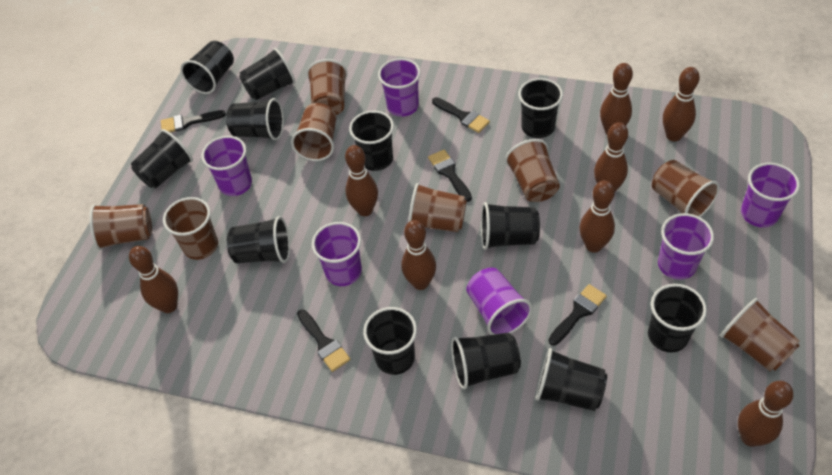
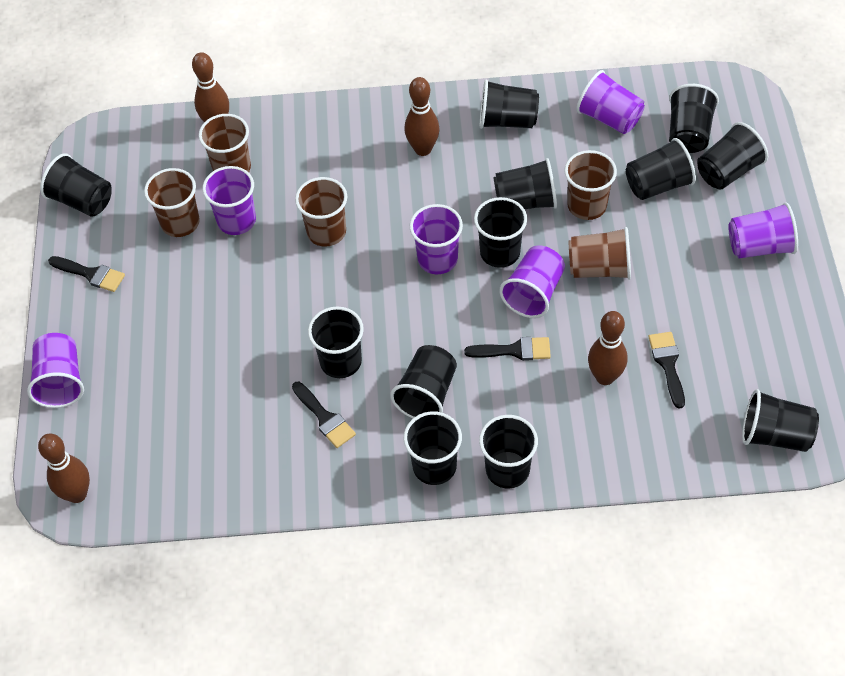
black brush: 5 -> 4
brown bowling pin: 8 -> 4
brown cup: 8 -> 5

